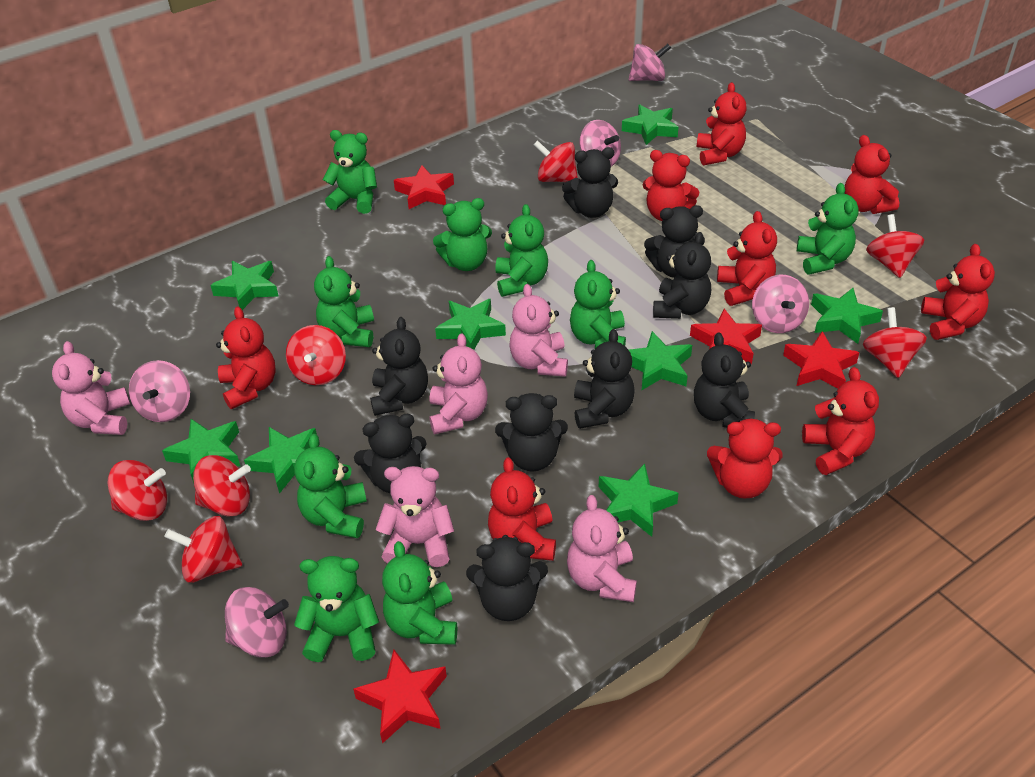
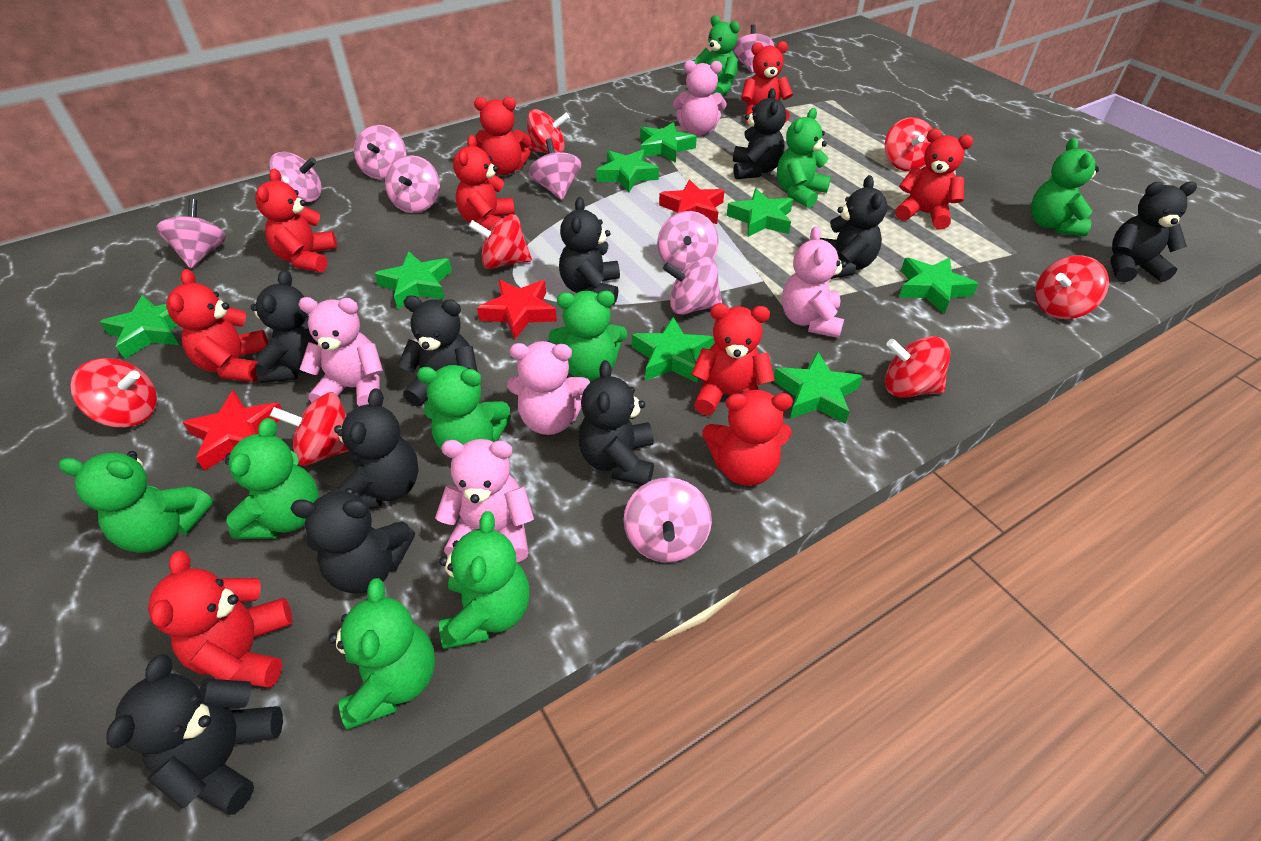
black teddy bear: 9 -> 10
pink spinning top: 5 -> 9
red star: 4 -> 3

